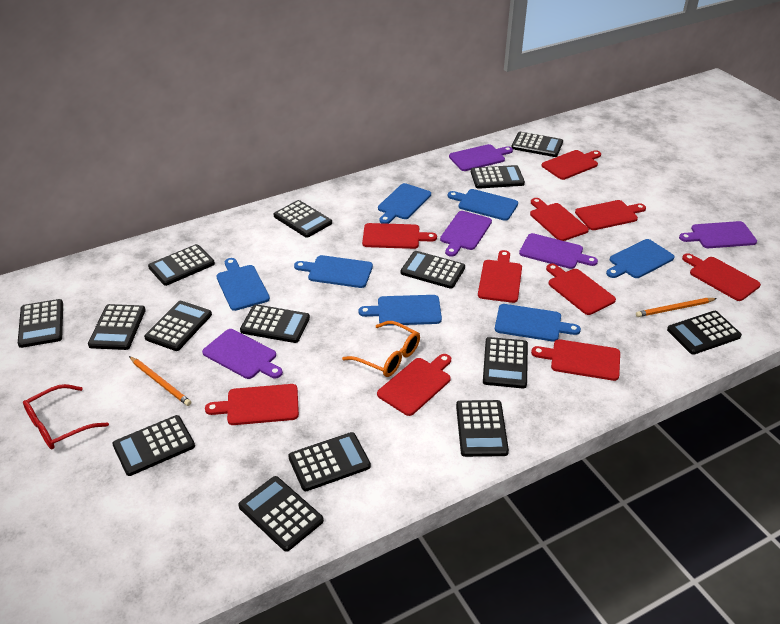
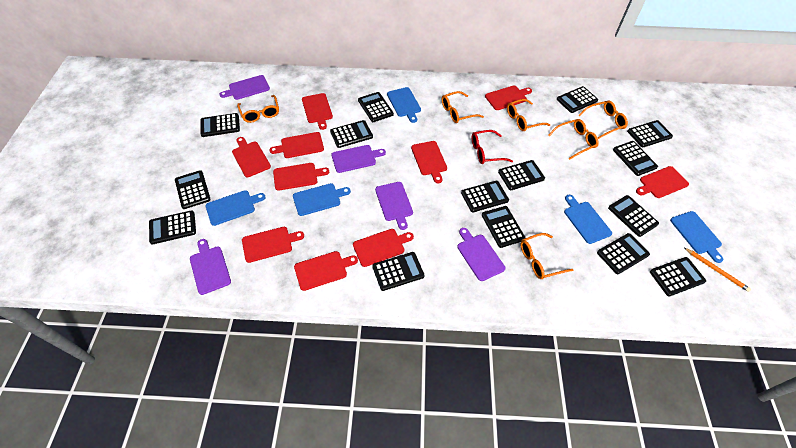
blue cutting board: 7 -> 5
orange glasses: 1 -> 6
orange pencil: 2 -> 1

